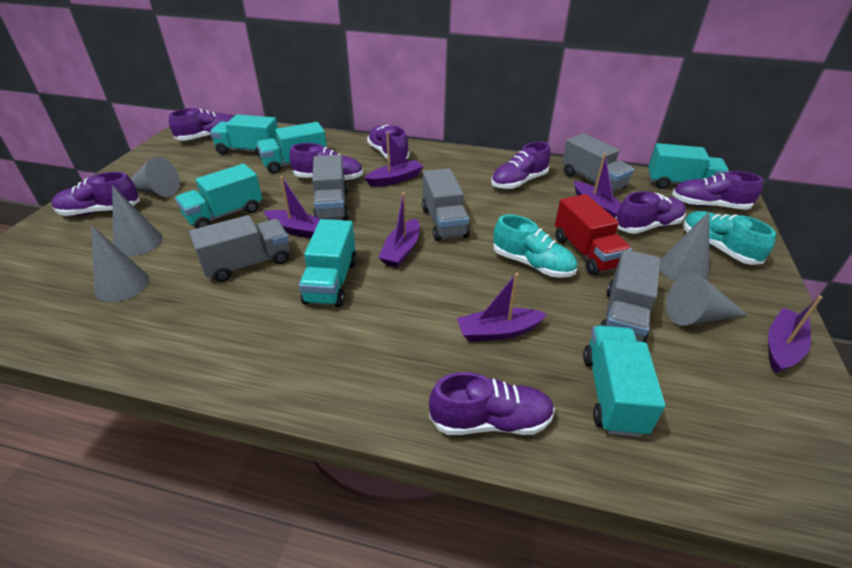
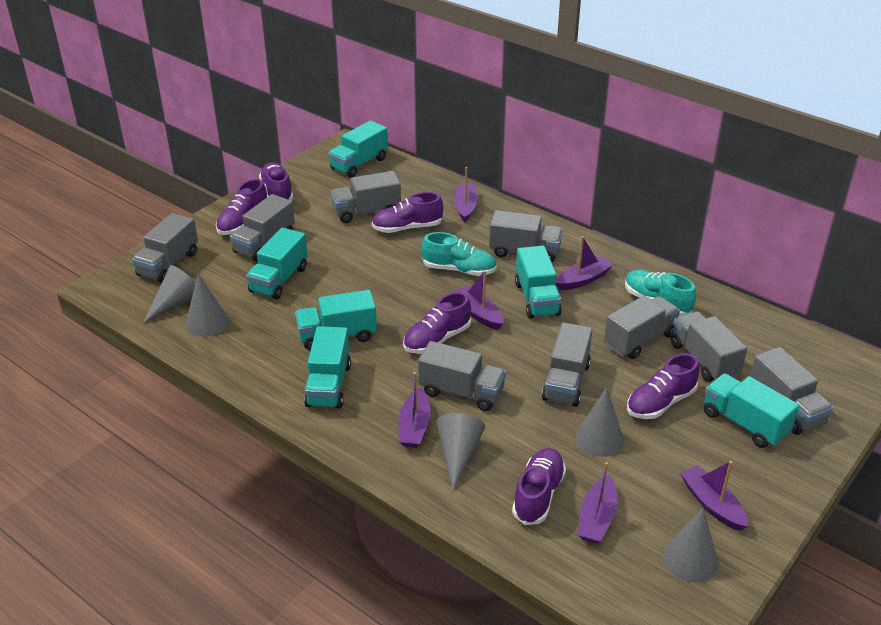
grey truck: 5 -> 9
purple shoe: 8 -> 6
red truck: 1 -> 0

